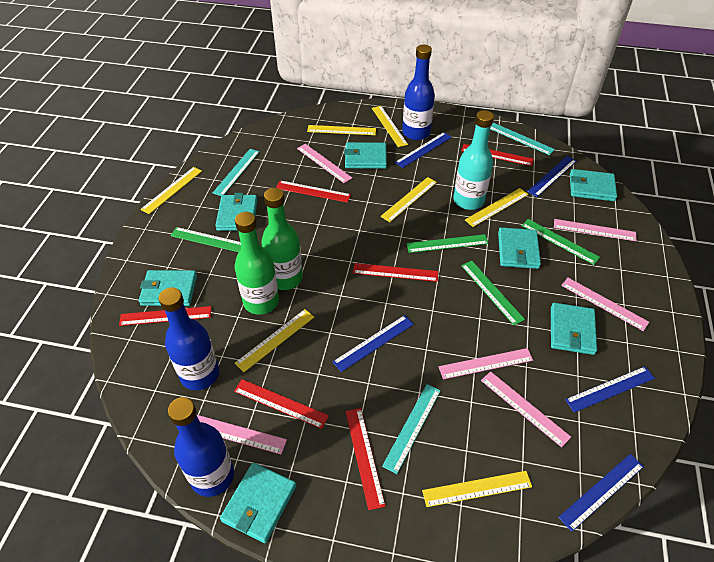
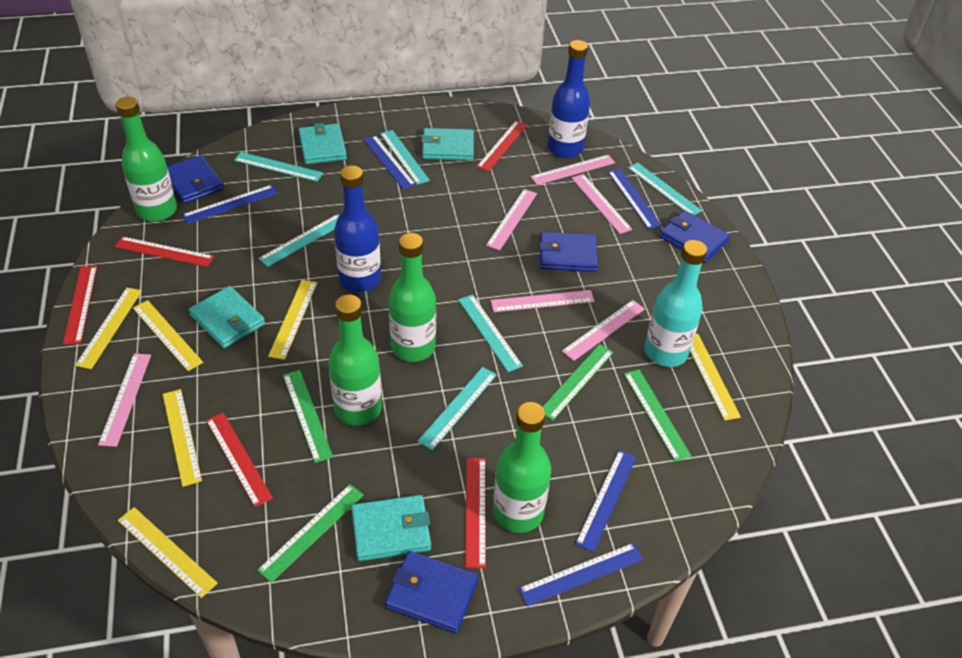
blue bottle: 3 -> 2
blue wallet: 0 -> 4
green bottle: 2 -> 4
red ruler: 6 -> 5
turquoise ruler: 3 -> 6
turquoise wallet: 7 -> 4
yellow ruler: 7 -> 6

